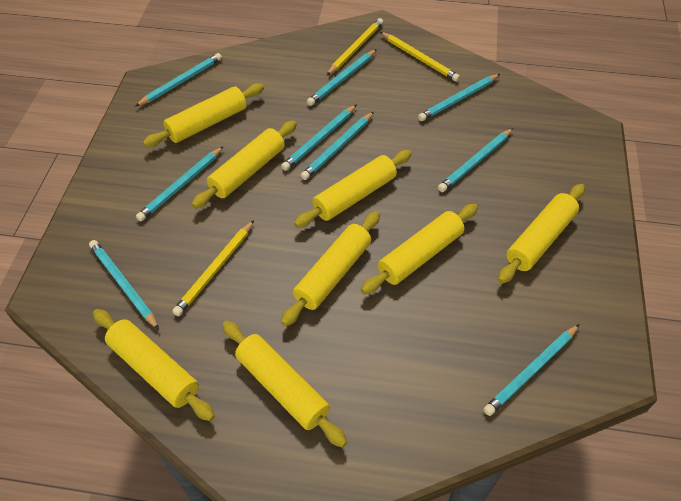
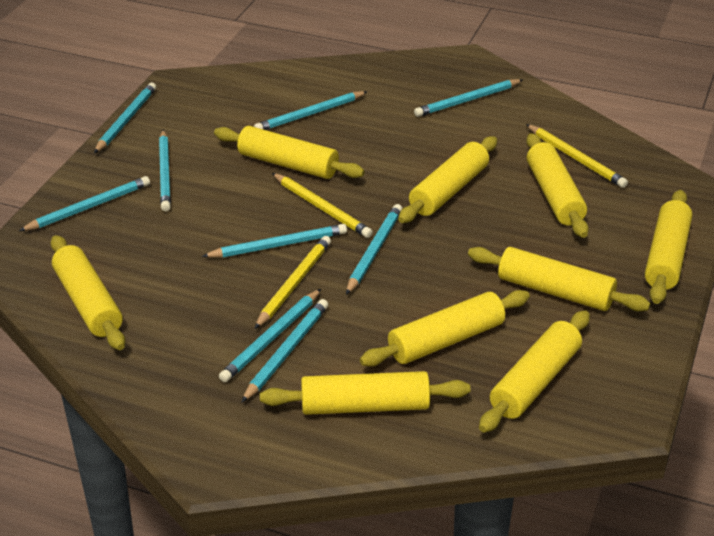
yellow rolling pin: 8 -> 9

